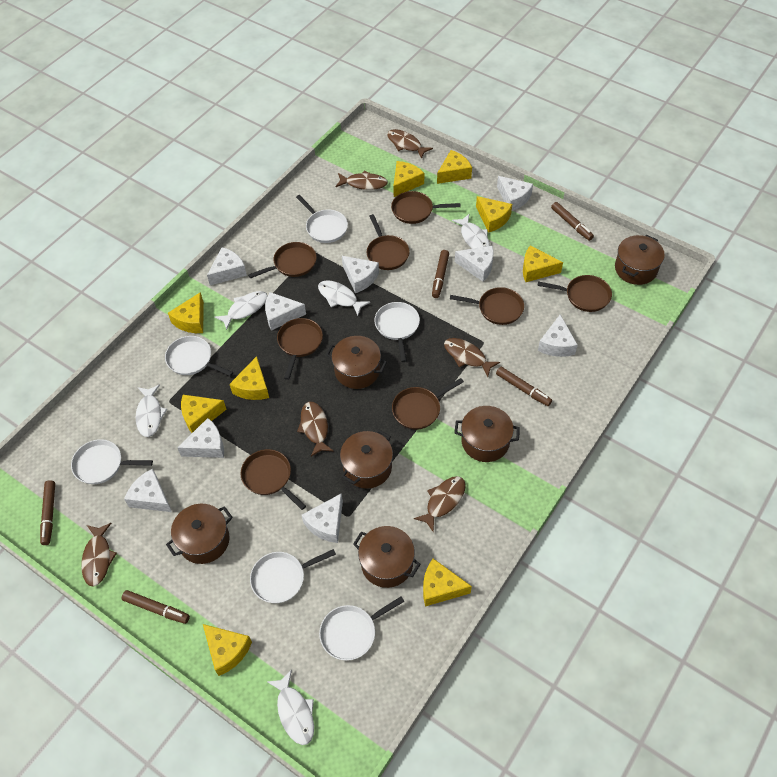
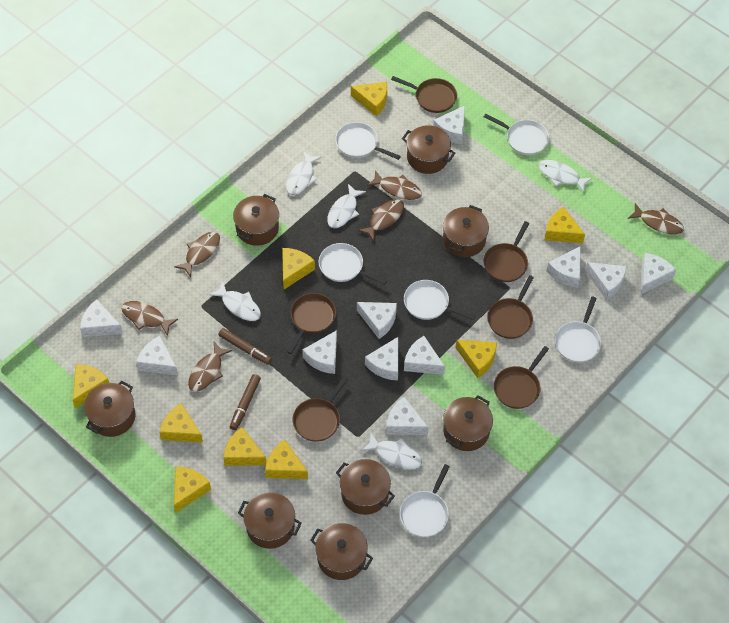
brown marker: 5 -> 2
brown pan: 8 -> 6
brown pot: 6 -> 8
white cheese: 9 -> 11

